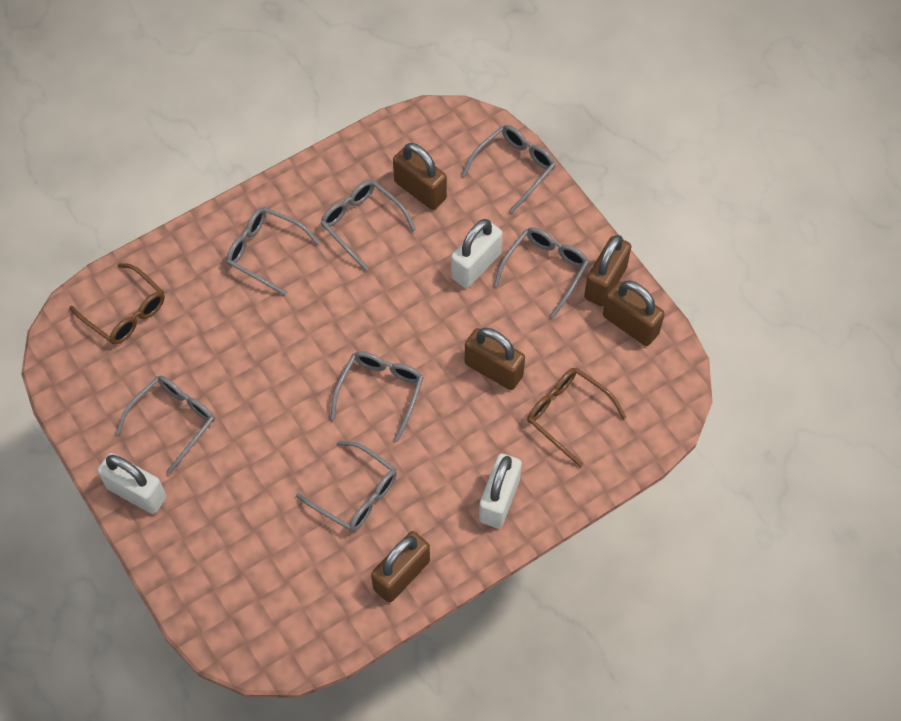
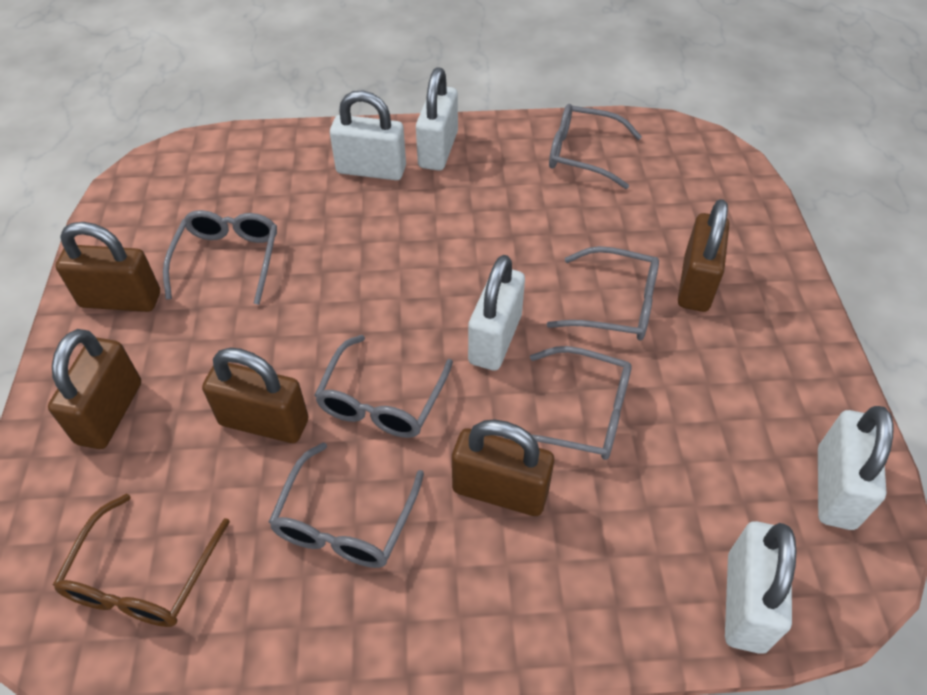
brown glasses: 2 -> 1
grey glasses: 7 -> 6
white padlock: 3 -> 5

